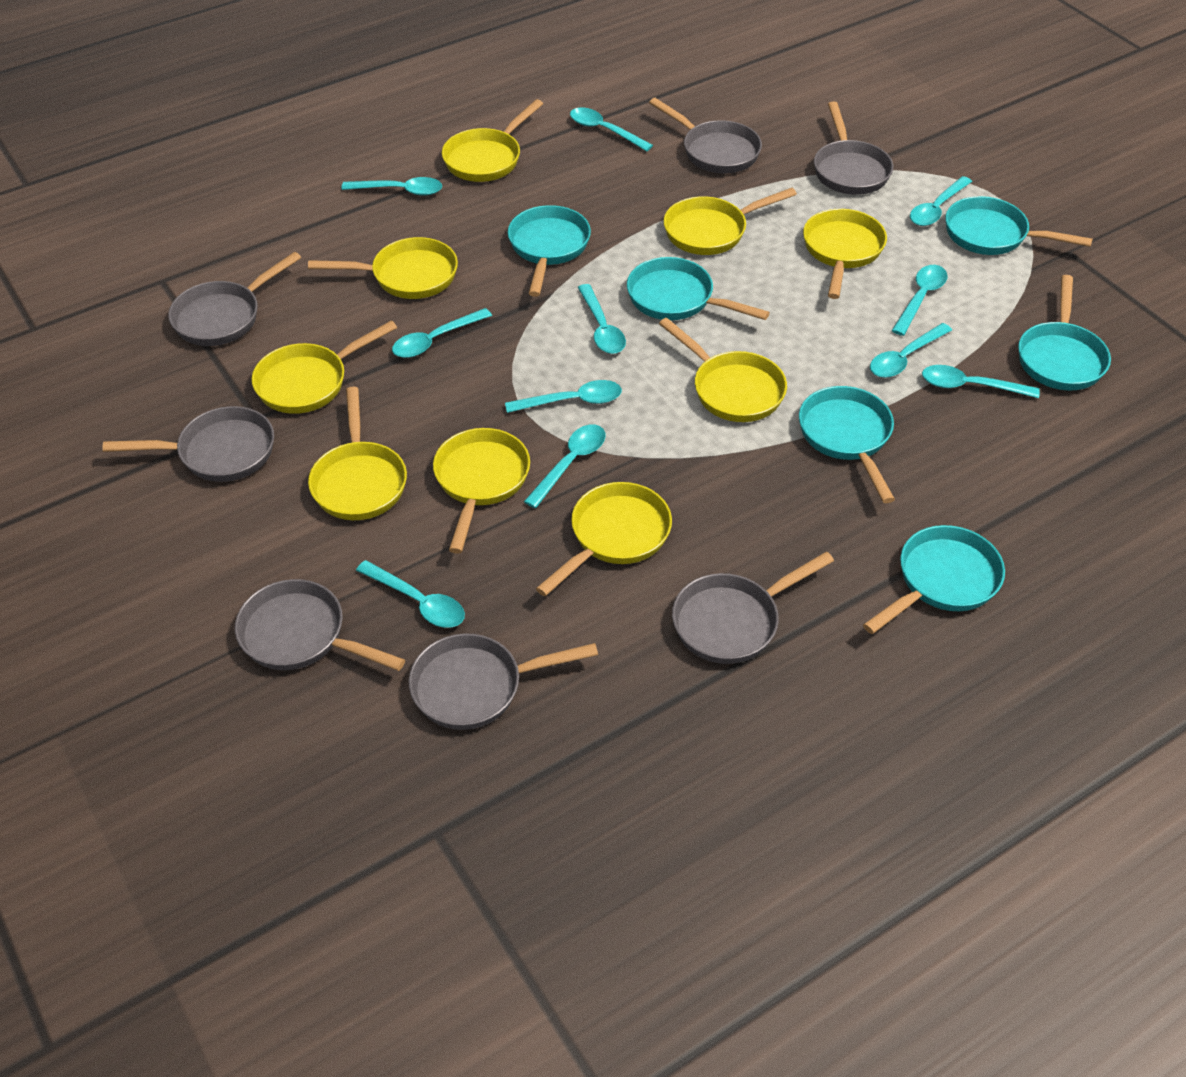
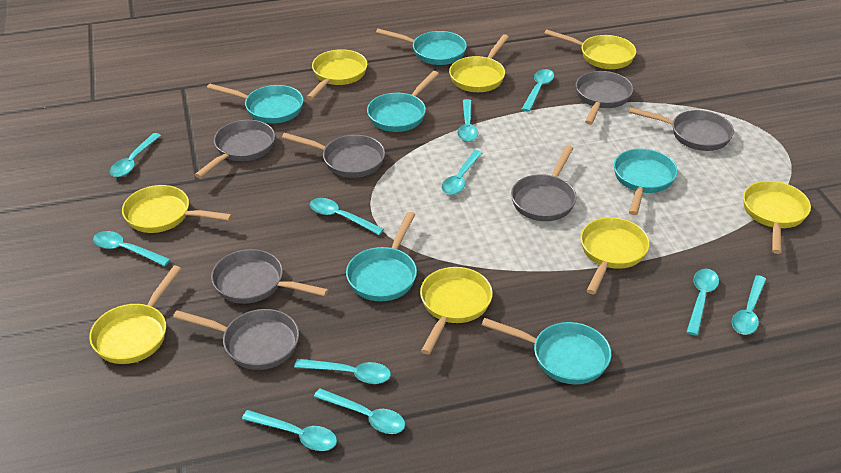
yellow pan: 9 -> 8

